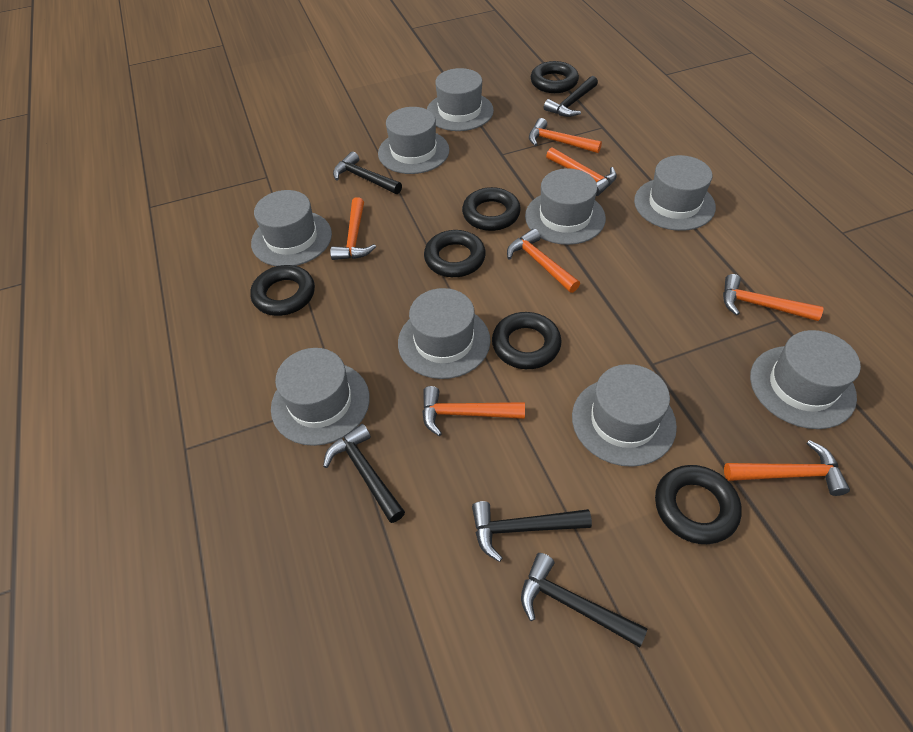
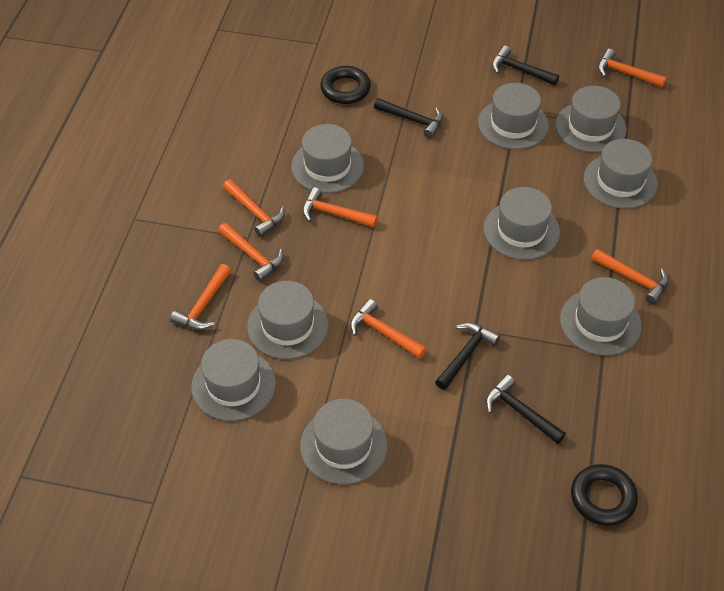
black hammer: 5 -> 4
black ring: 6 -> 2

